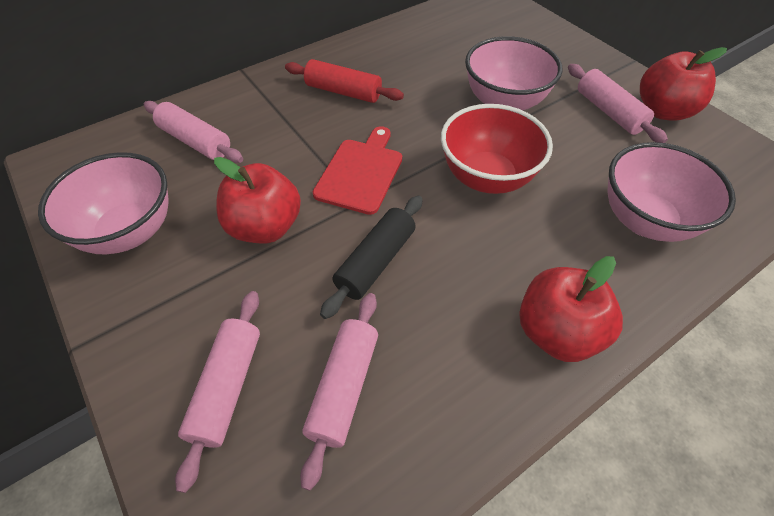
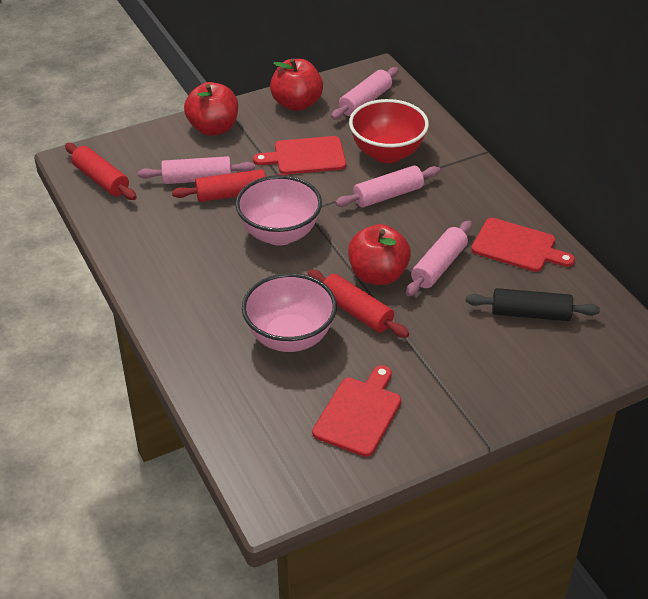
pink bowl: 3 -> 2
red cutting board: 1 -> 3
red rolling pin: 1 -> 3

